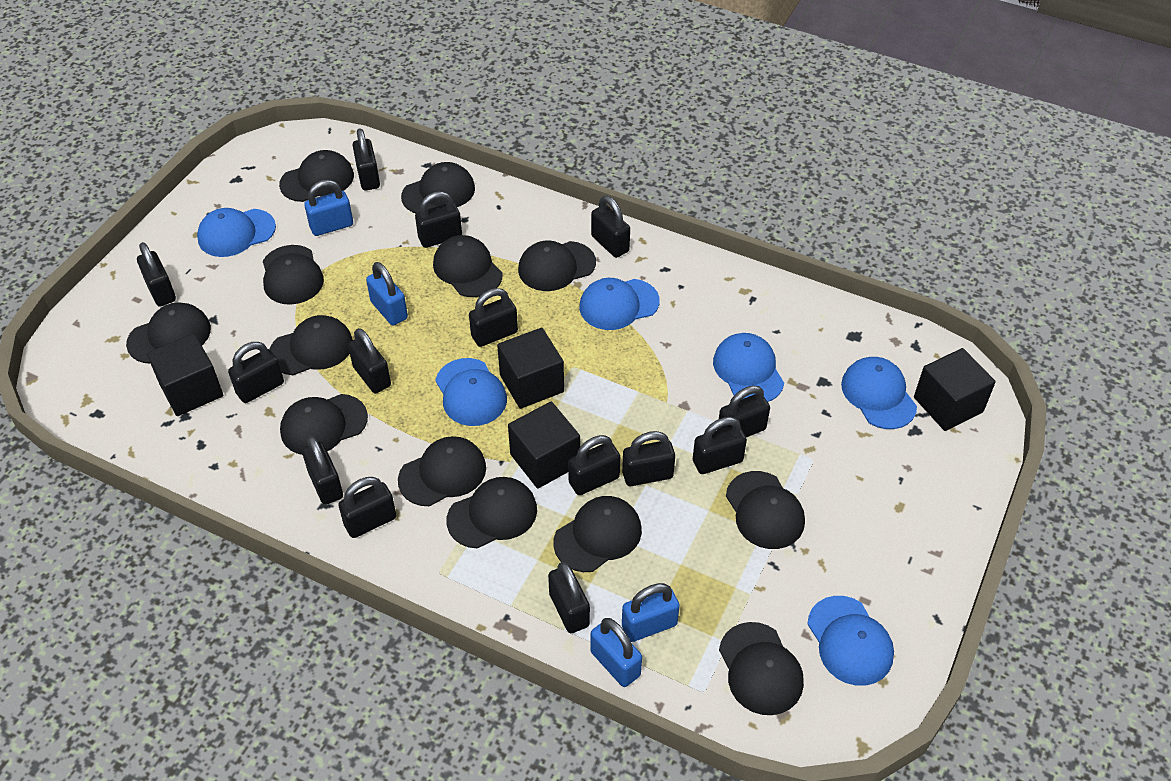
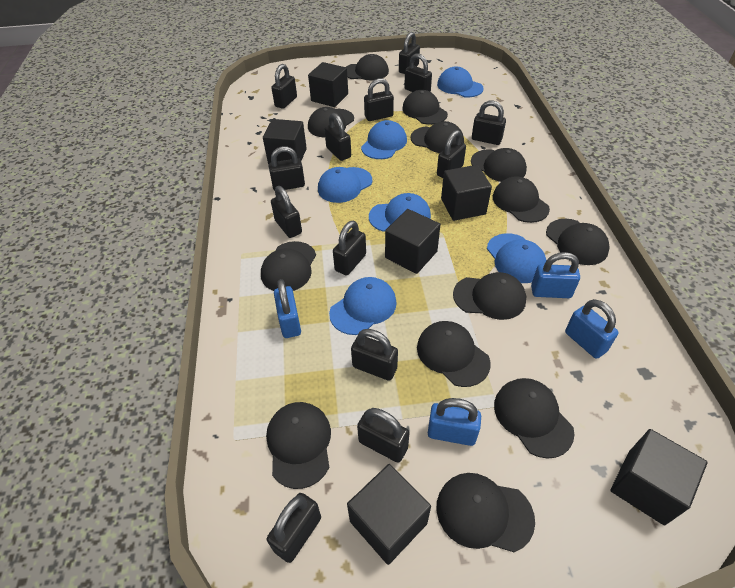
black cube: 4 -> 6
black padlock: 14 -> 13

